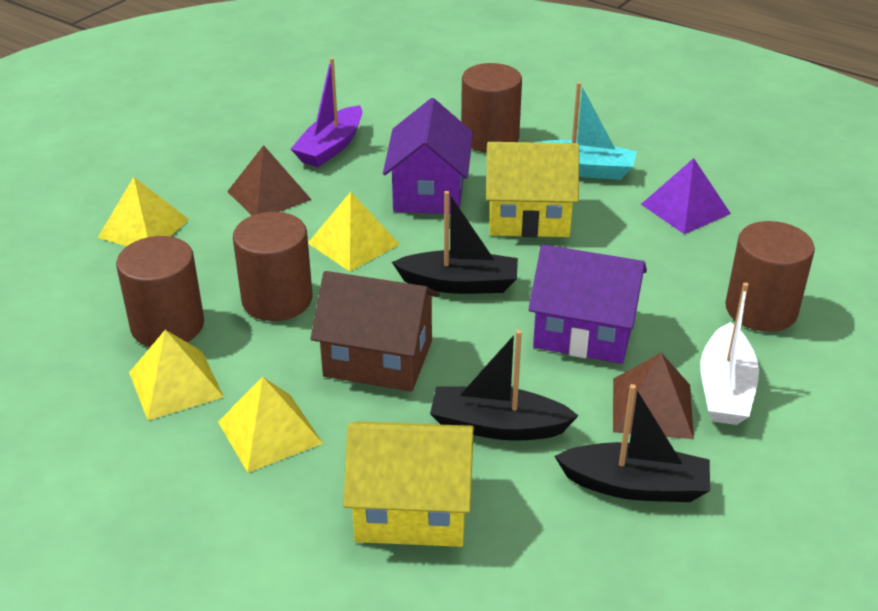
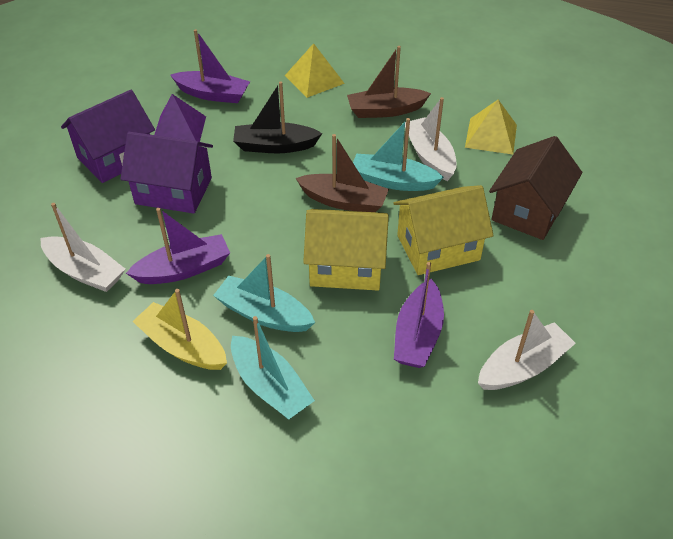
black boat: 3 -> 1
brown boat: 0 -> 2
brown cylinder: 4 -> 0
brown pyramid: 2 -> 0
purple boat: 1 -> 3
turquoise boat: 1 -> 3
white boat: 1 -> 3
yellow boat: 0 -> 1
yellow pyramid: 4 -> 2

